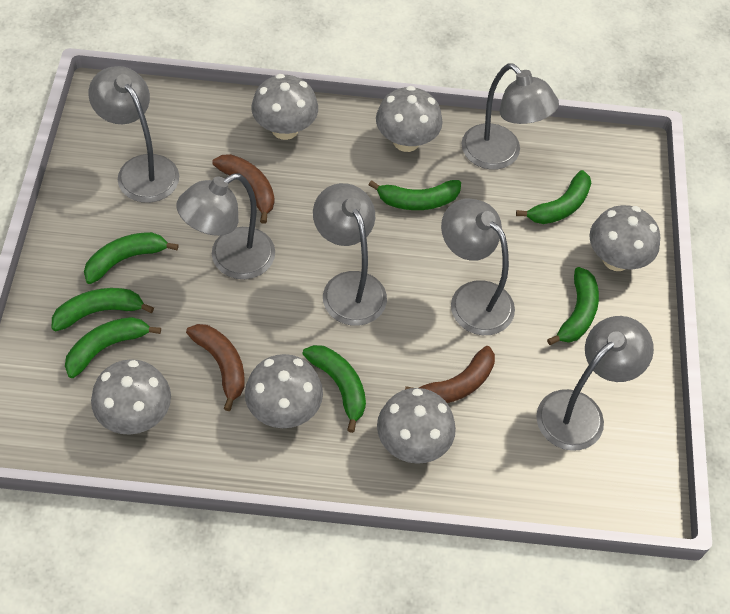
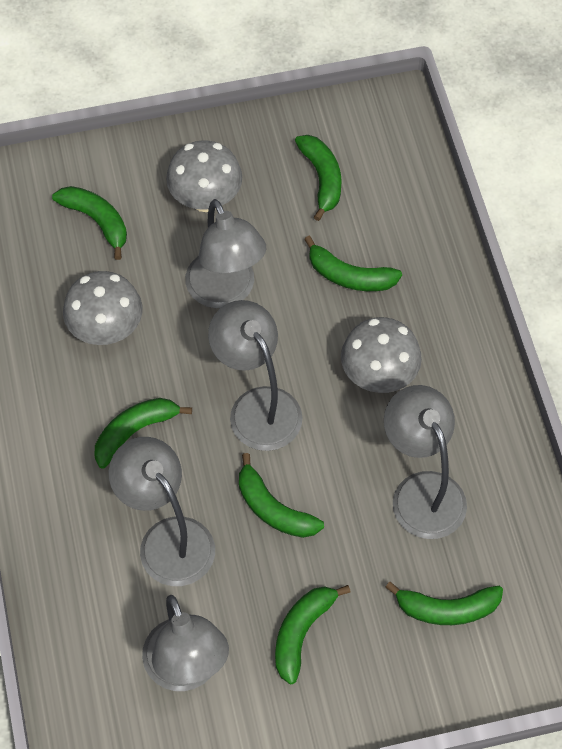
brown banana: 3 -> 0
grey lamp: 6 -> 5
grey mushroom: 6 -> 3

